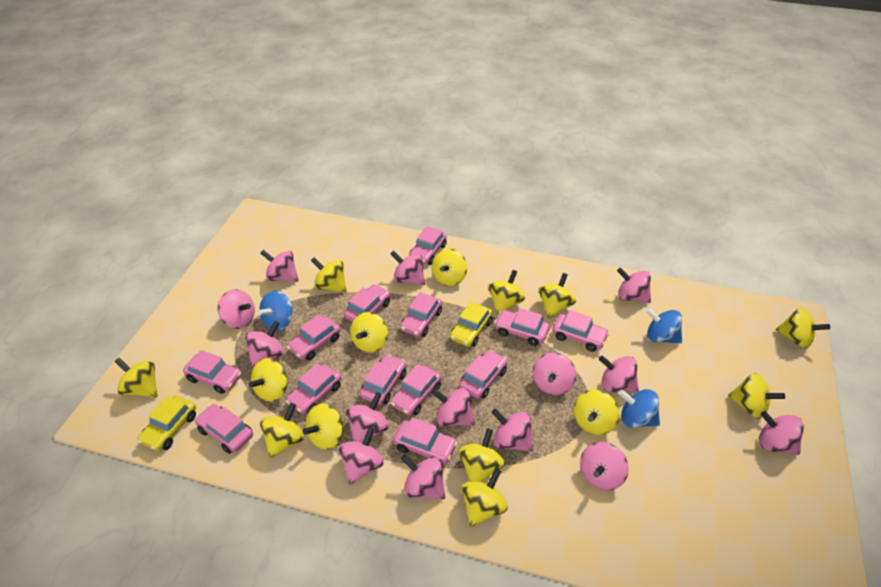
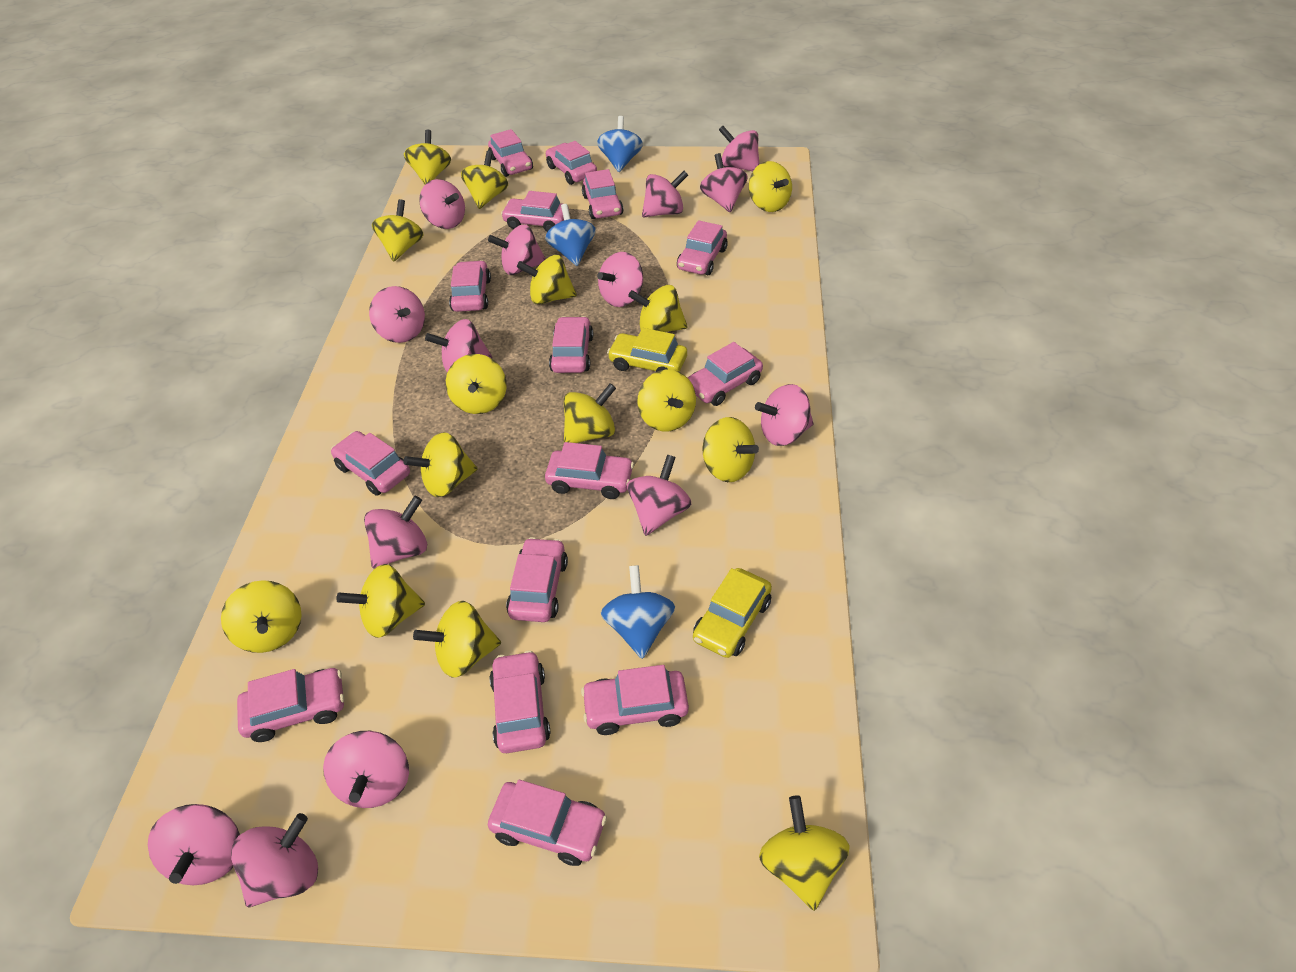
pink car: 13 -> 15
yellow spinning top: 14 -> 15

